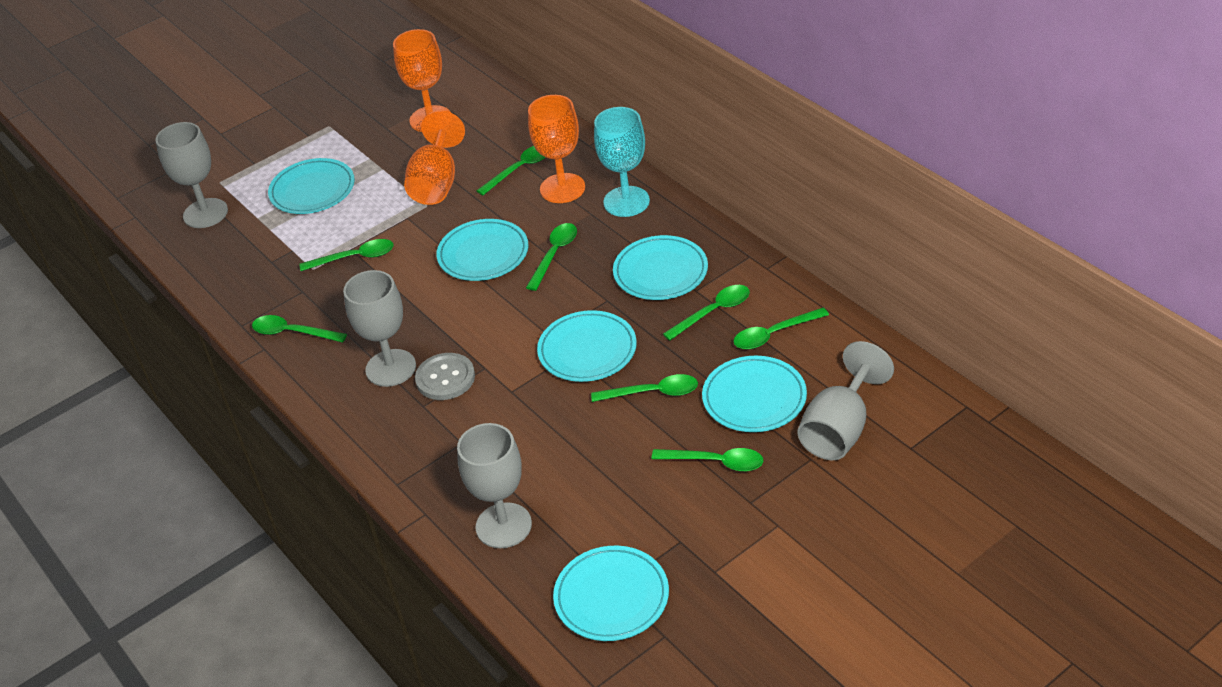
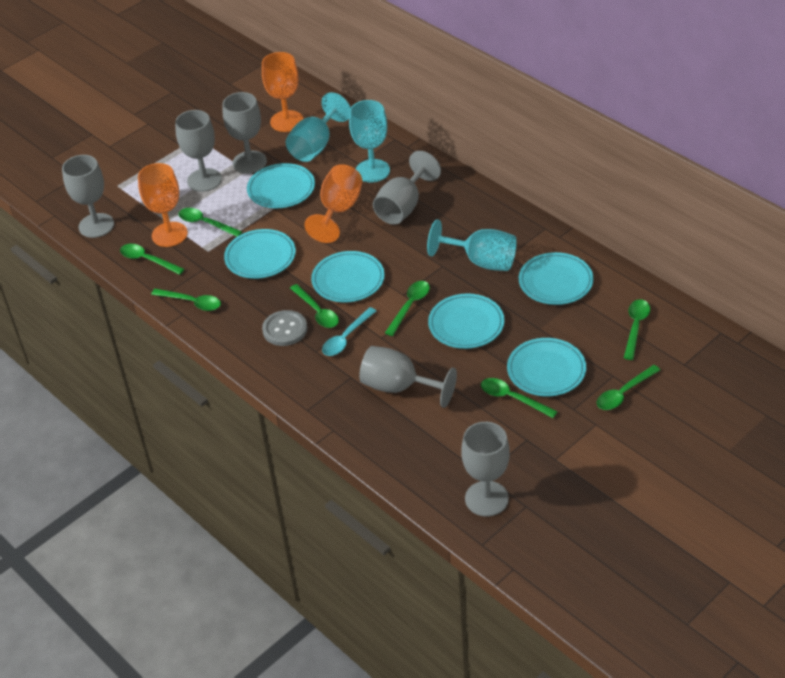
grey goblet: 4 -> 6
turquoise goblet: 1 -> 3
turquoise spoon: 0 -> 1

